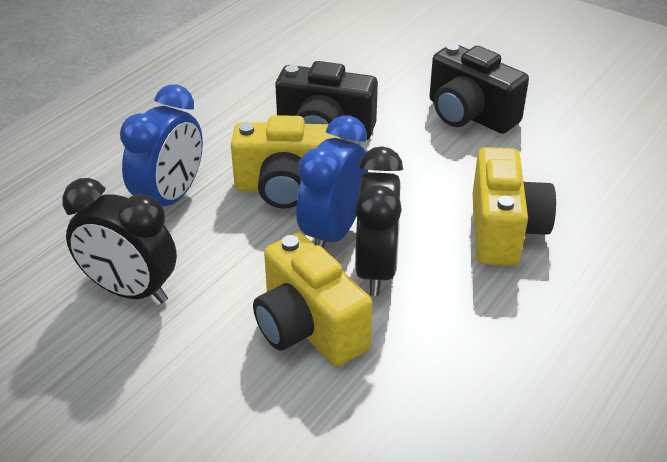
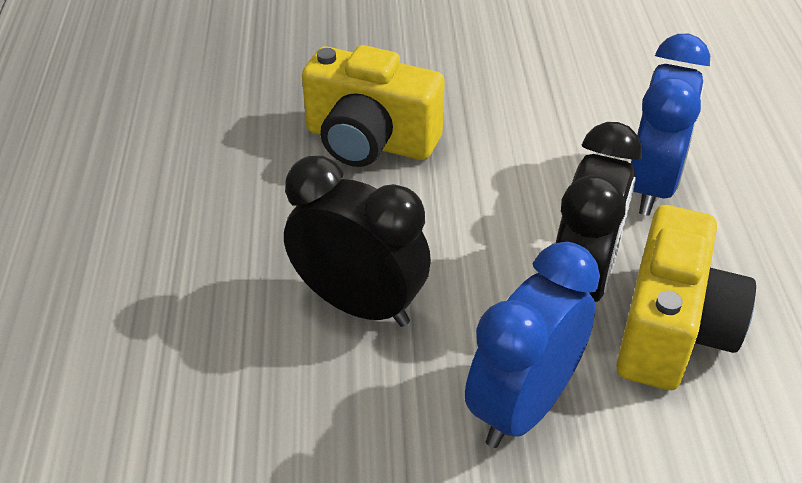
black camera: 2 -> 0
yellow camera: 3 -> 2

